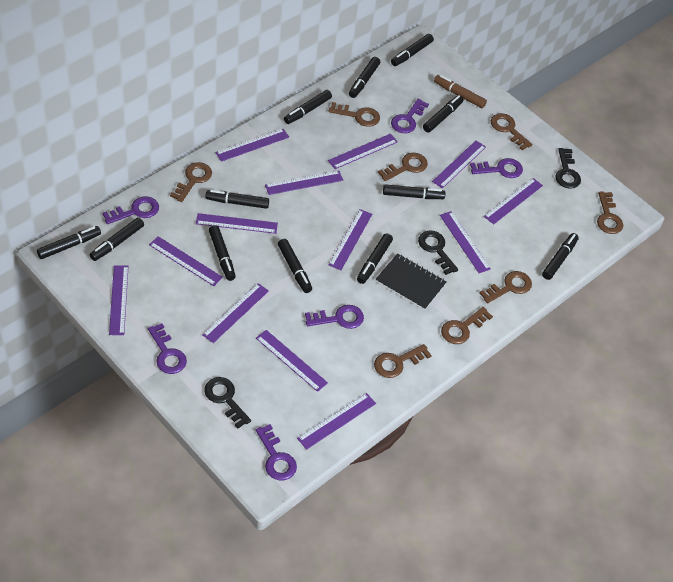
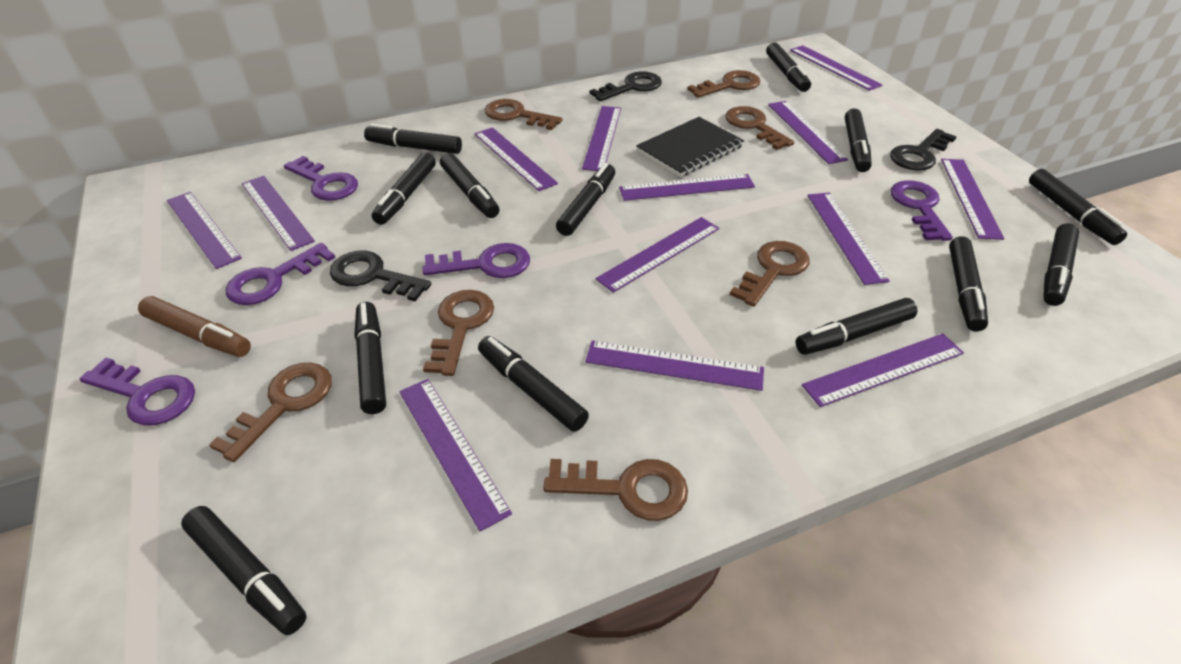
black marker: 12 -> 13
brown key: 8 -> 7
purple key: 6 -> 5

